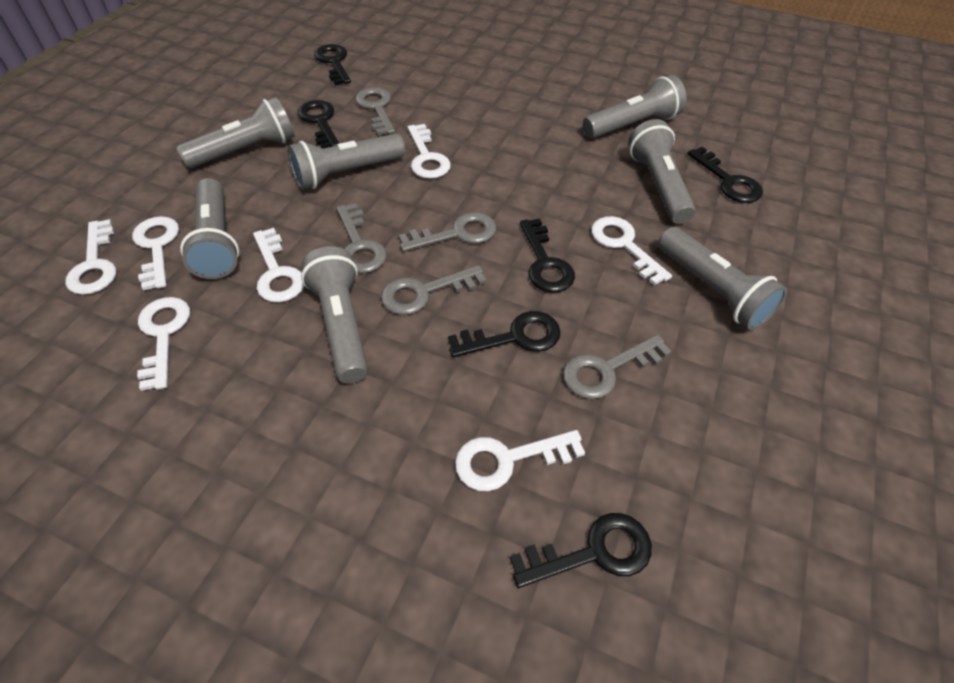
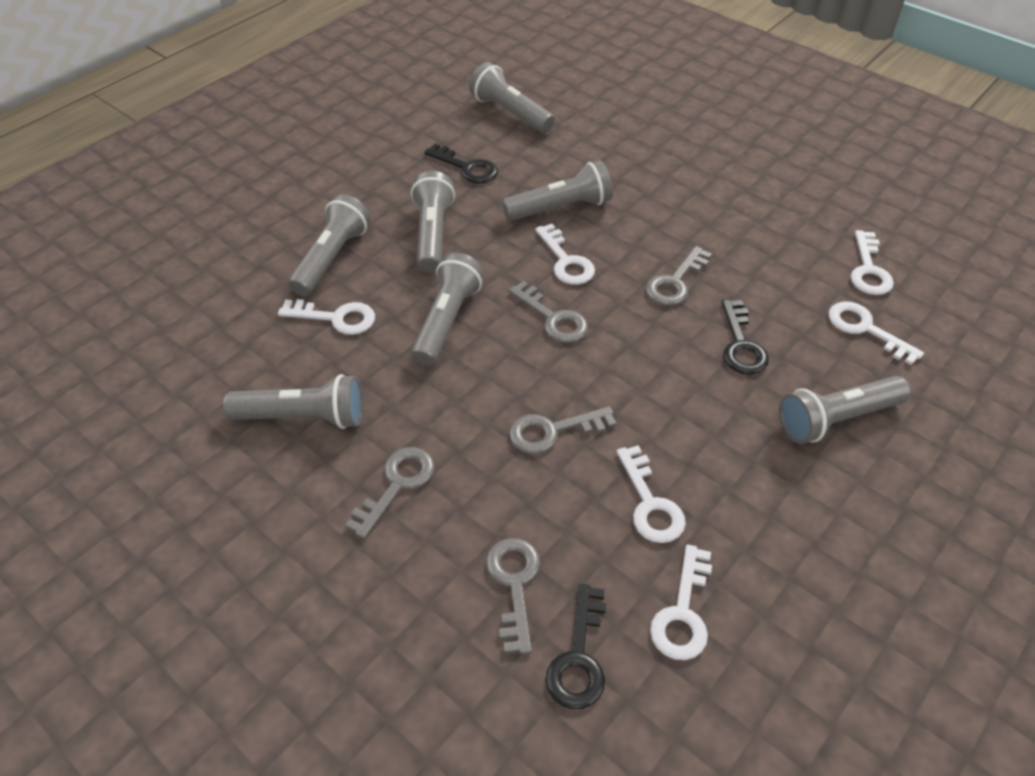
black key: 6 -> 3
white key: 7 -> 6

